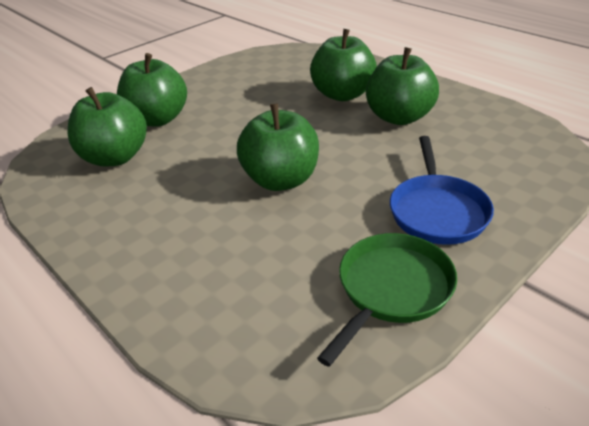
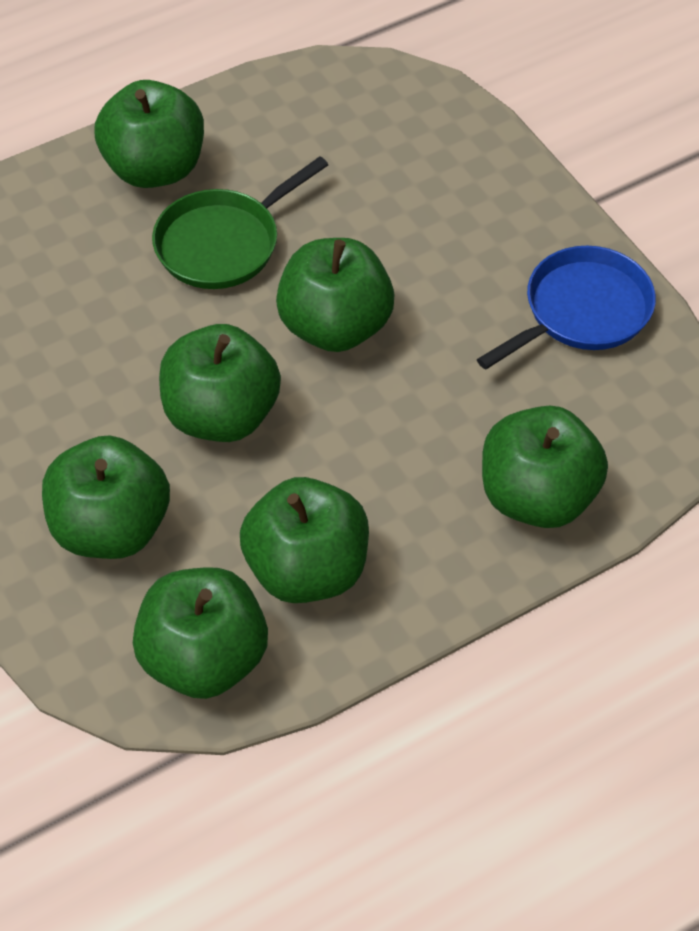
green apple: 5 -> 7

